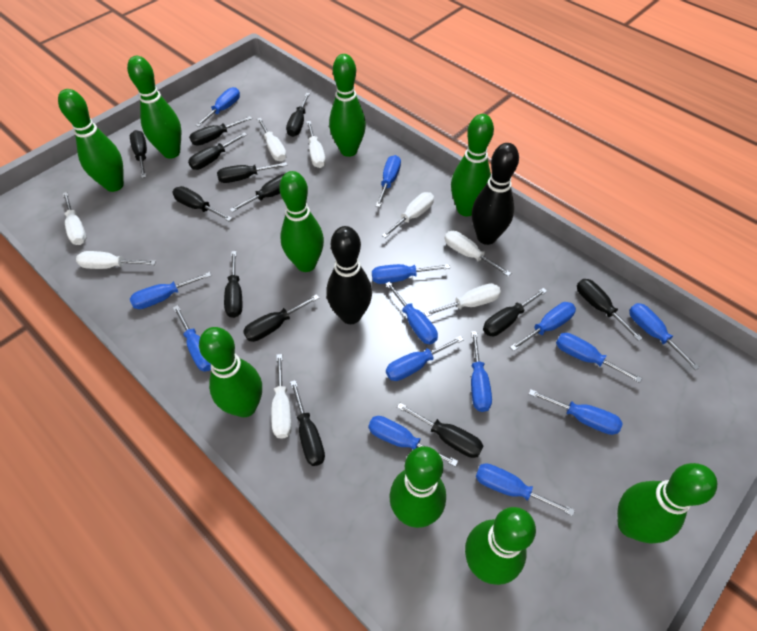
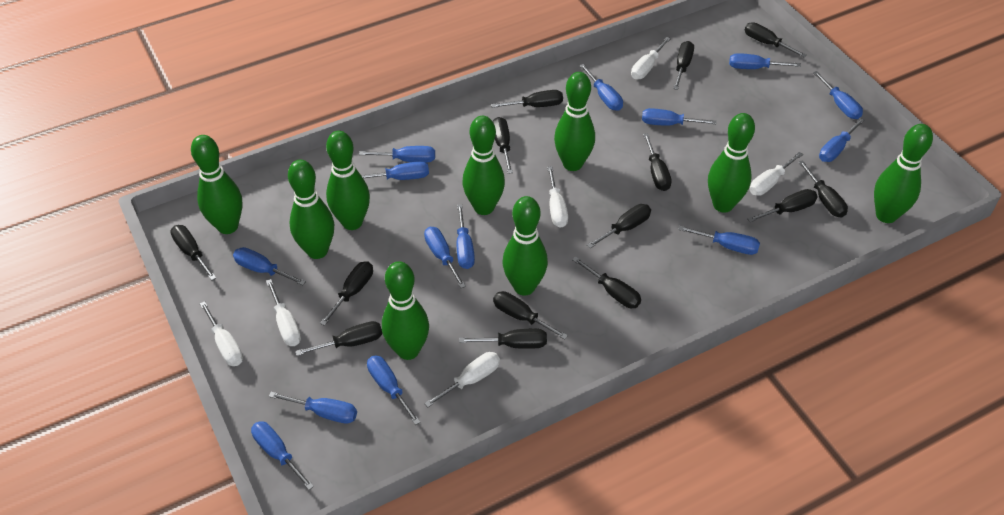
black bowling pin: 2 -> 0
black screwdriver: 13 -> 14
white screwdriver: 8 -> 6

